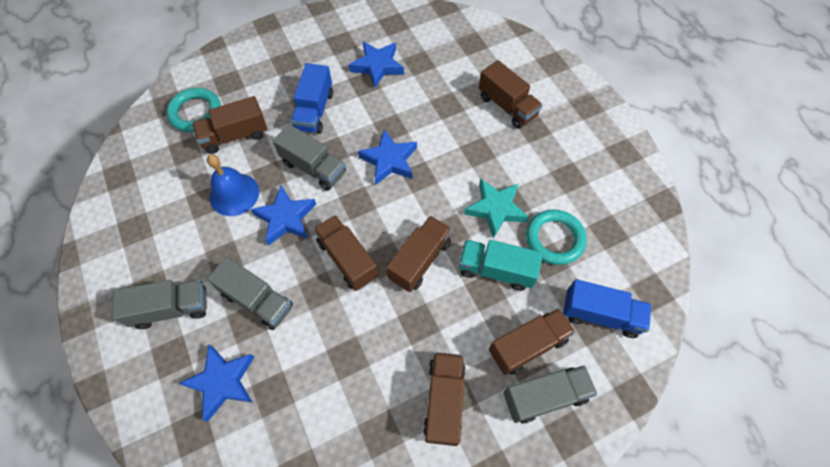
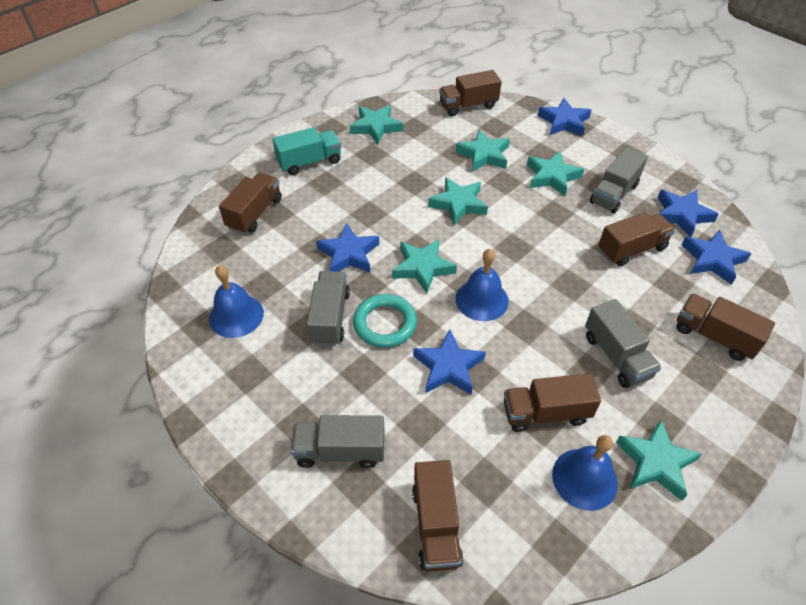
blue bell: 1 -> 3
blue star: 4 -> 5
blue truck: 2 -> 0
turquoise ring: 2 -> 1
turquoise star: 1 -> 6

